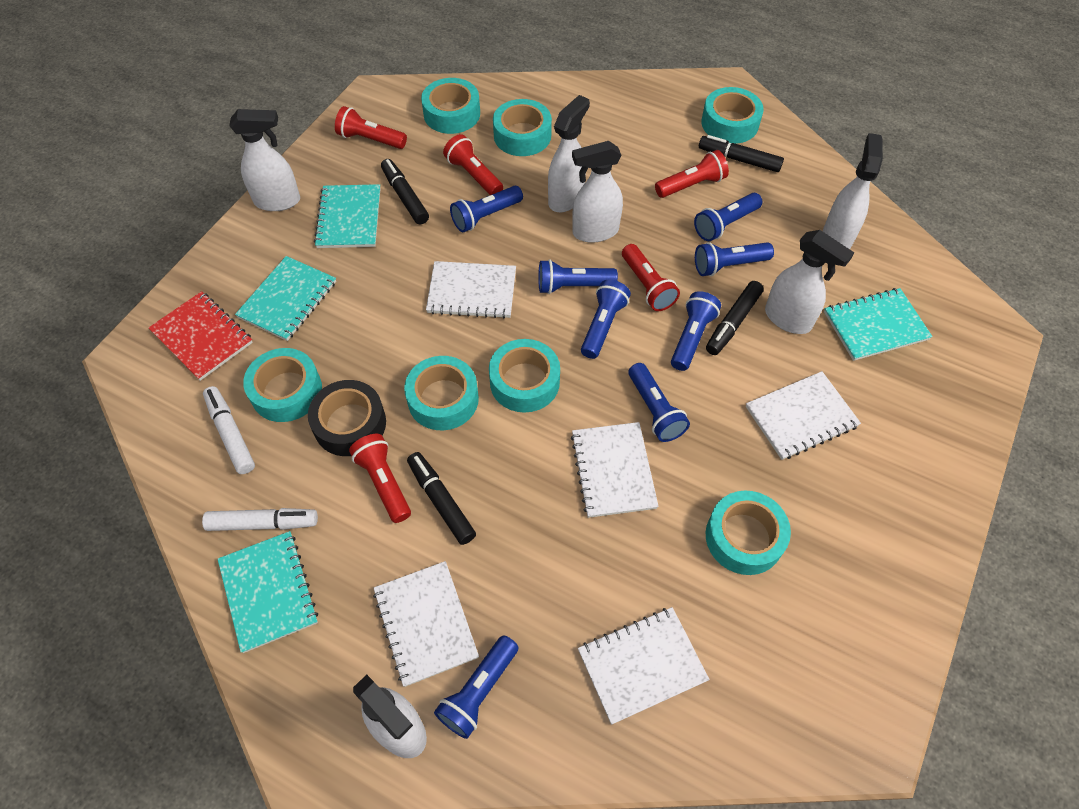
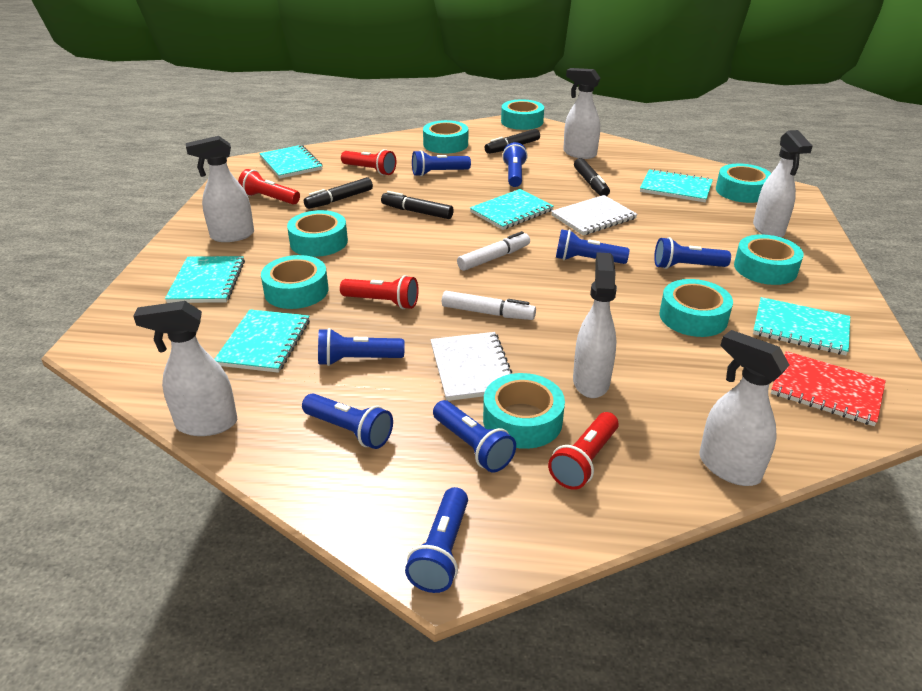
black tape: 1 -> 0
red flashlight: 5 -> 4
turquoise notebook: 4 -> 6
turquoise tape: 7 -> 8
white notebook: 5 -> 2

